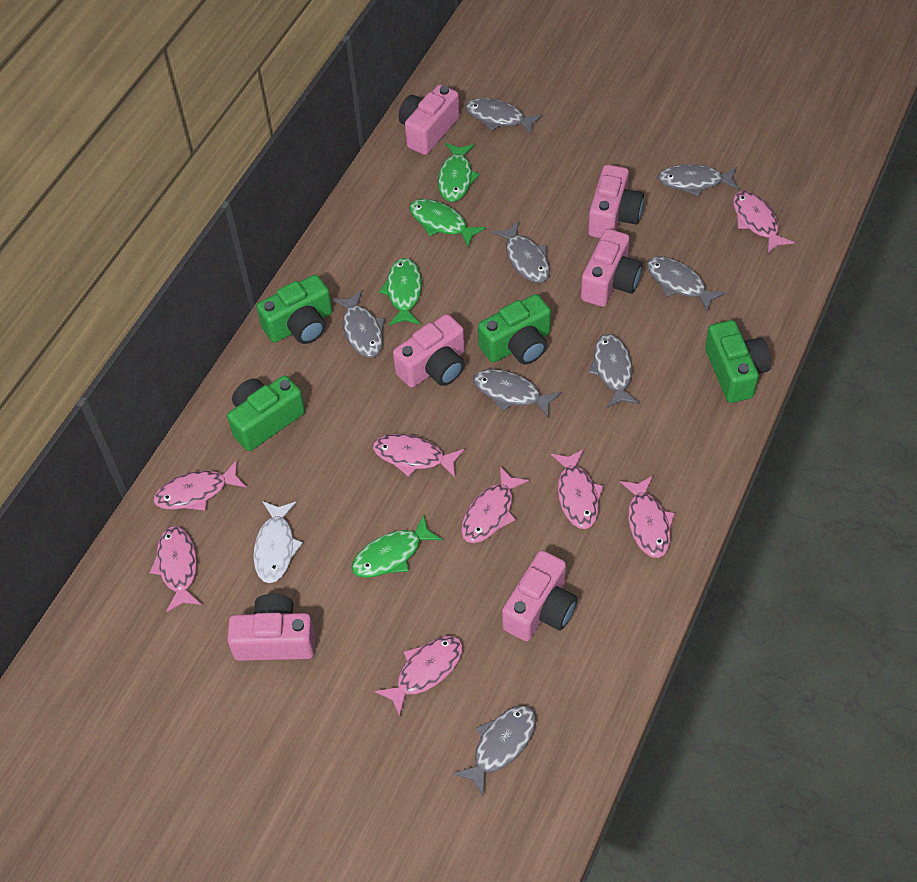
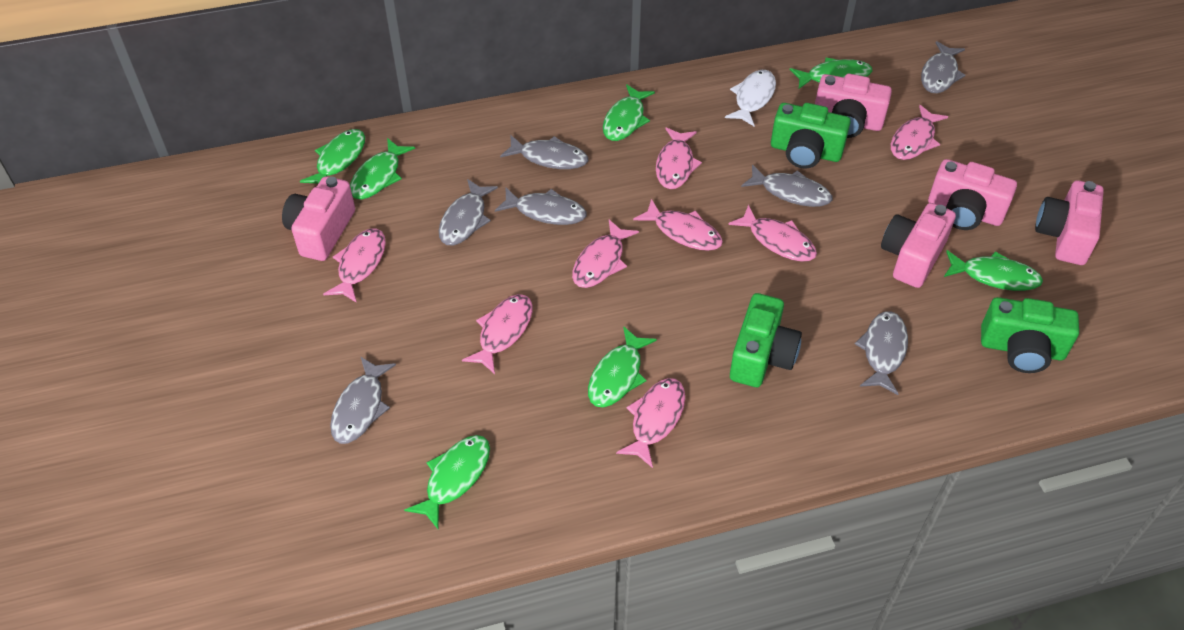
green camera: 4 -> 3
green fish: 4 -> 7
grey fish: 8 -> 7
pink camera: 6 -> 5

